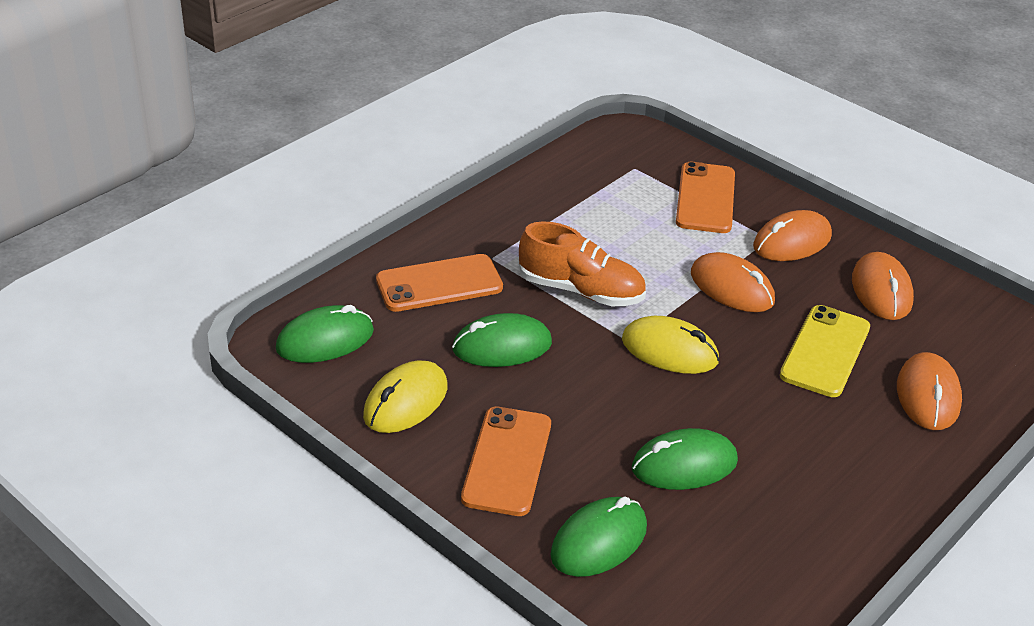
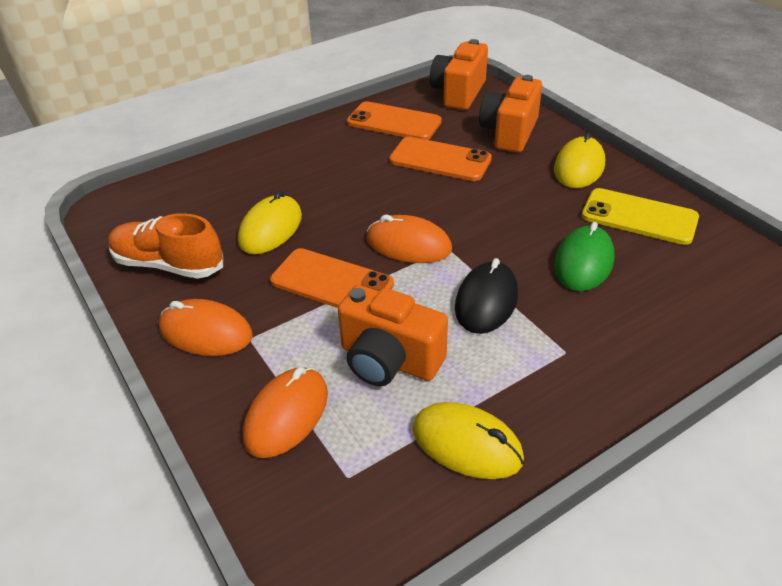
black mouse: 0 -> 1
green mouse: 4 -> 1
orange camera: 0 -> 3
orange mouse: 4 -> 3
yellow mouse: 2 -> 3

